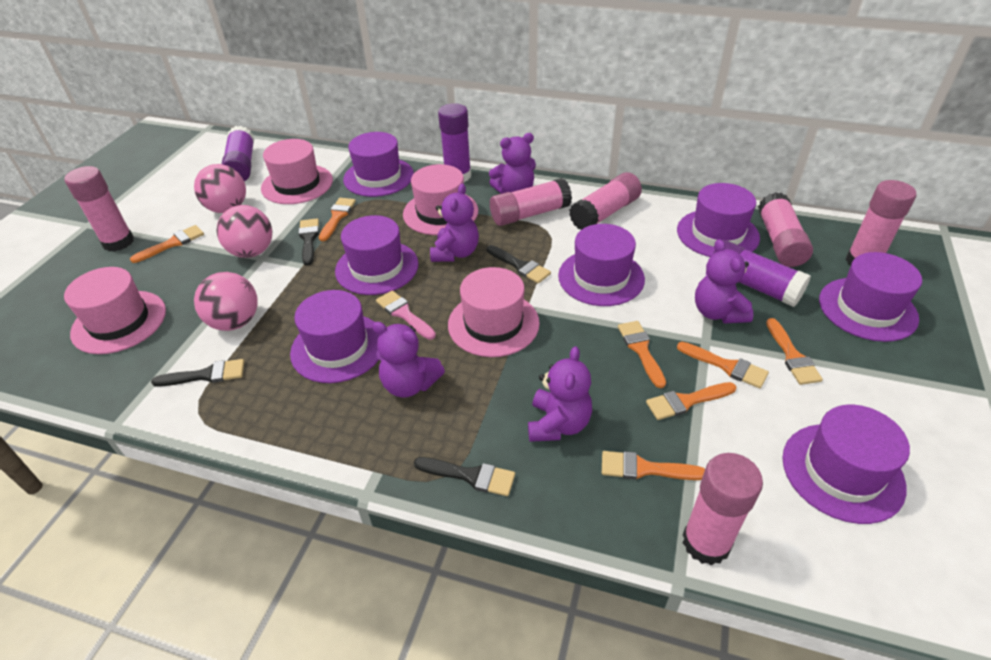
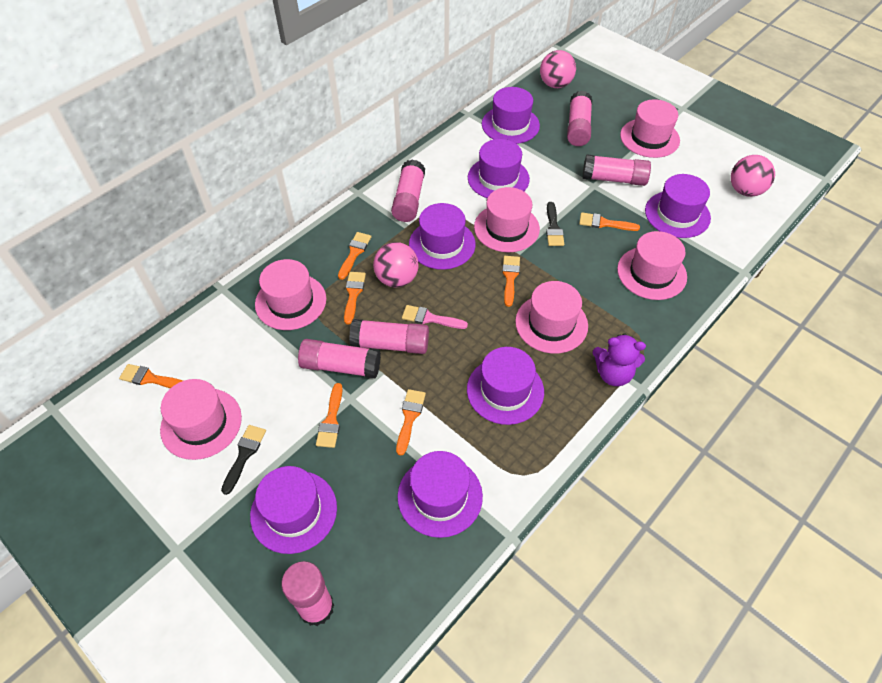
black brush: 4 -> 2
pink hat: 4 -> 6
purple glue stick: 3 -> 0
purple teddy bear: 5 -> 1

